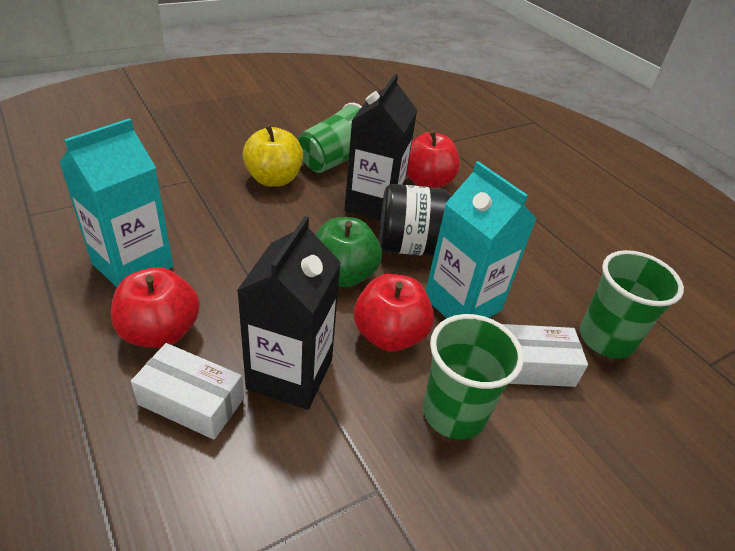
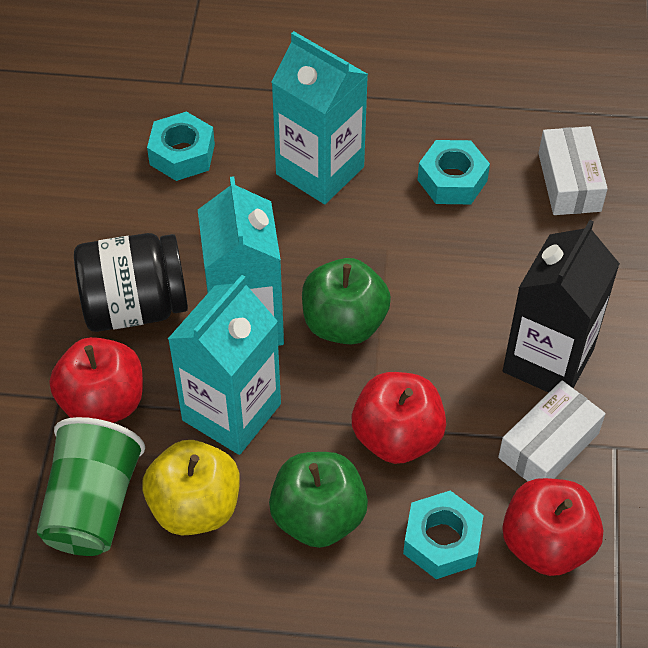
black carton: 2 -> 1
green apple: 1 -> 2
green cup: 3 -> 1
turquoise carton: 2 -> 3
turquoise nut: 0 -> 3

